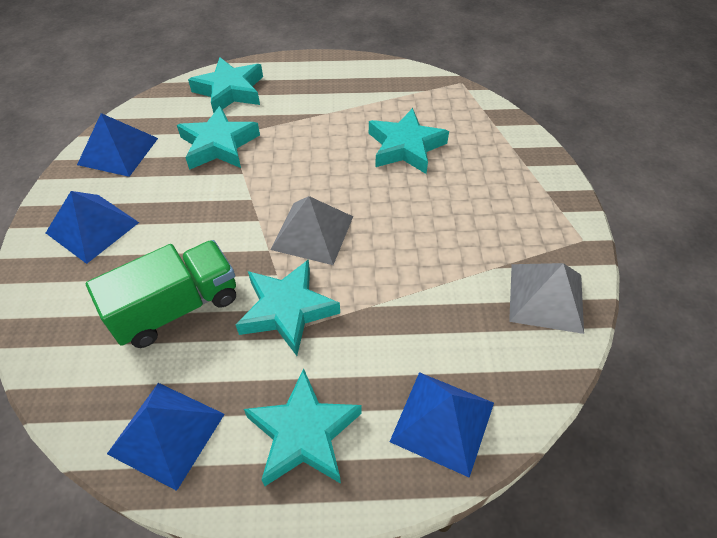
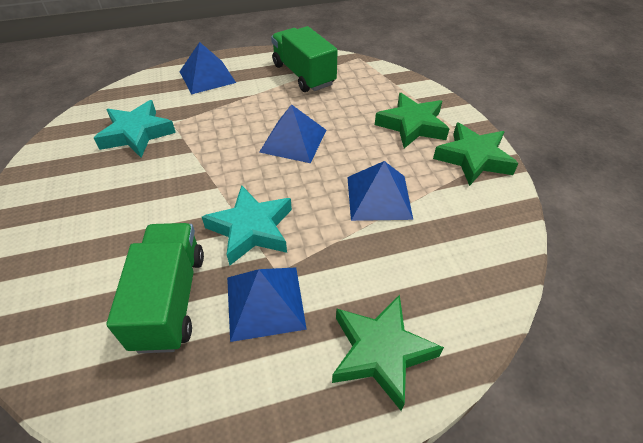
green star: 0 -> 3
green truck: 1 -> 2
grey pyramid: 2 -> 0
turquoise star: 5 -> 2

